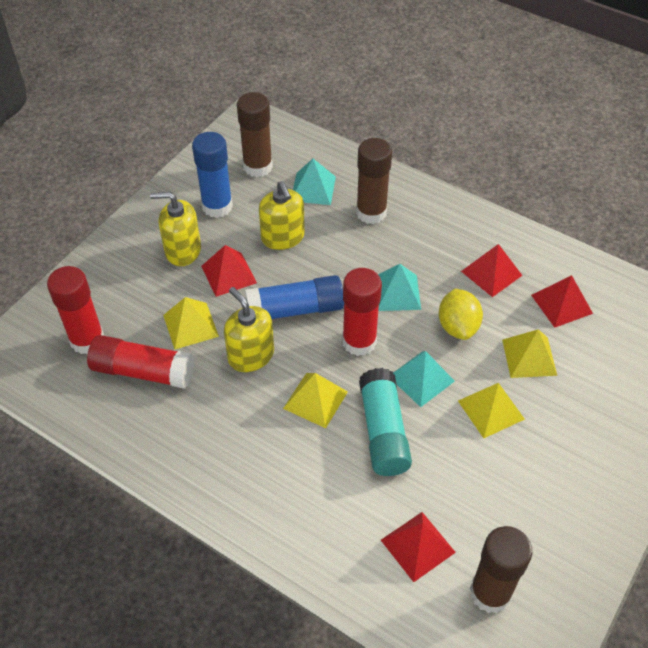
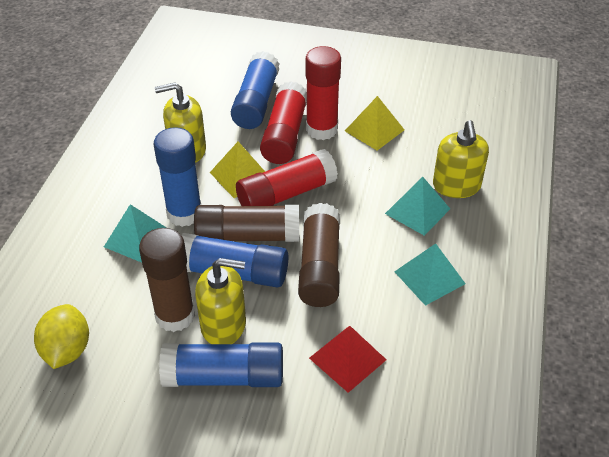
blue glue stick: 2 -> 4
red pyramid: 4 -> 1
turquoise glue stick: 1 -> 0
yellow pyramid: 4 -> 2

